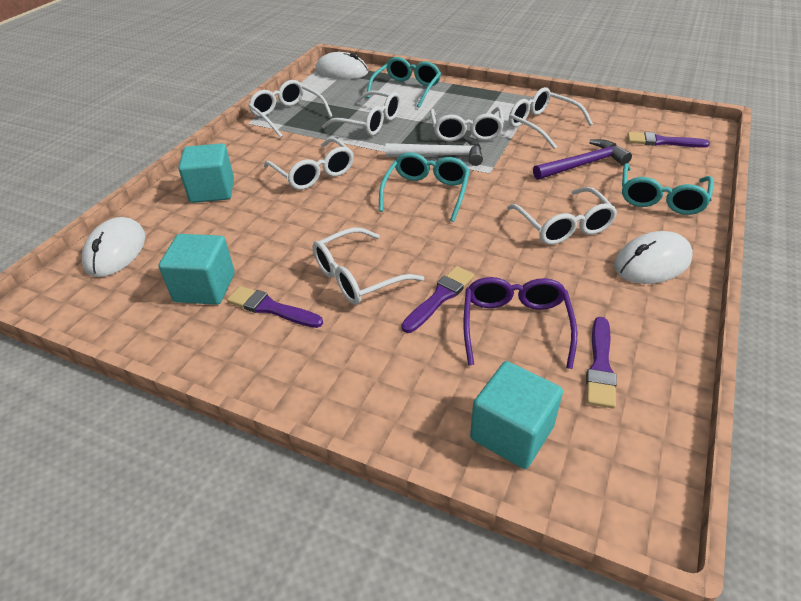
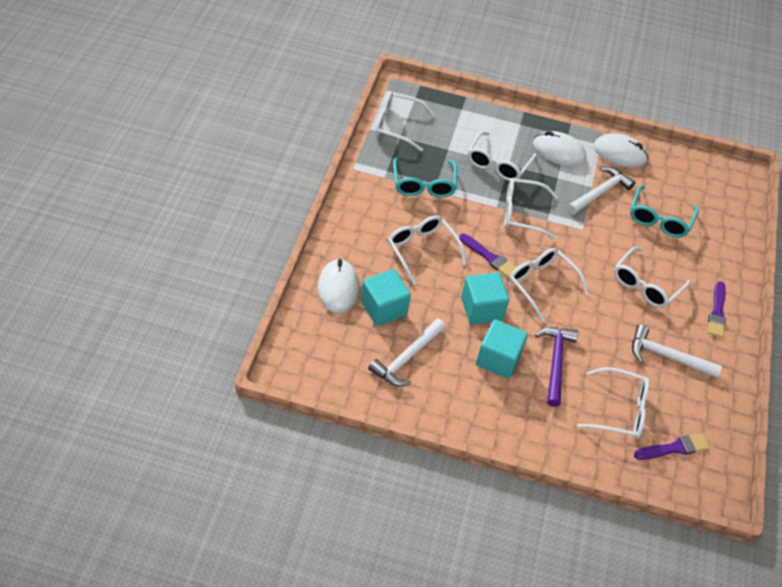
purple brush: 4 -> 3
purple glasses: 1 -> 0
turquoise glasses: 3 -> 2
white hammer: 1 -> 3

